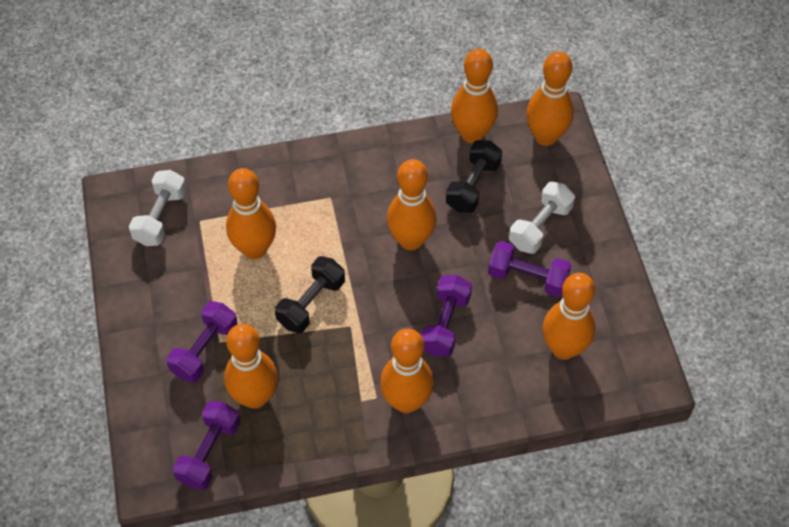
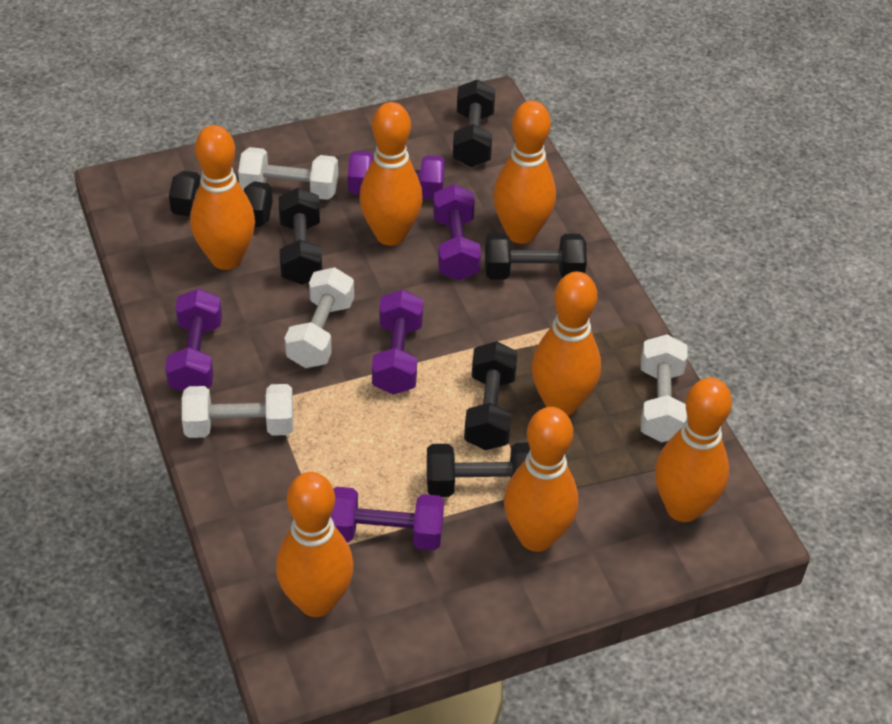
black dumbbell: 2 -> 6
purple dumbbell: 4 -> 5
white dumbbell: 2 -> 4

